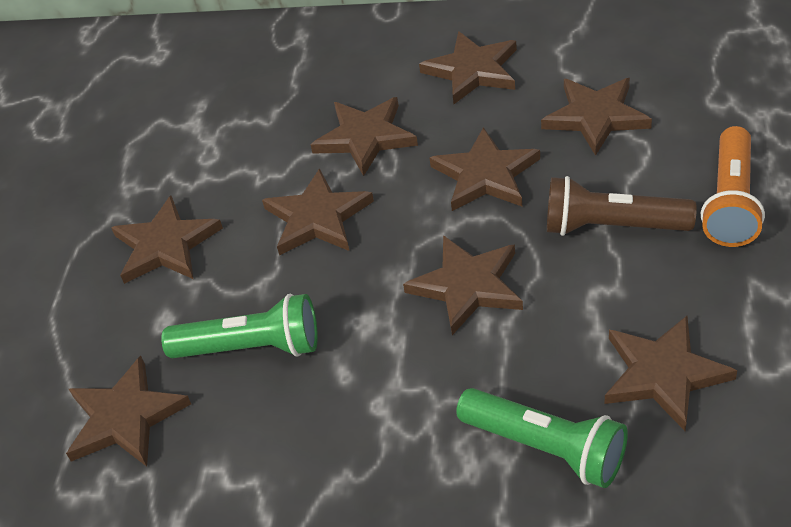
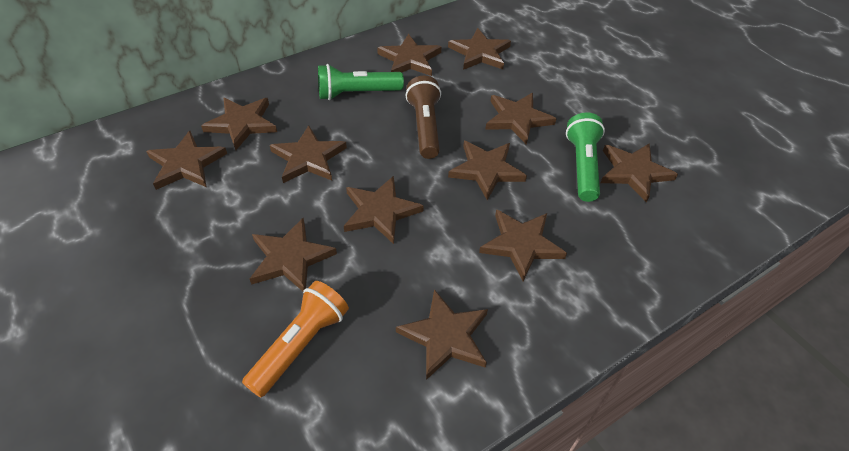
brown star: 9 -> 12

